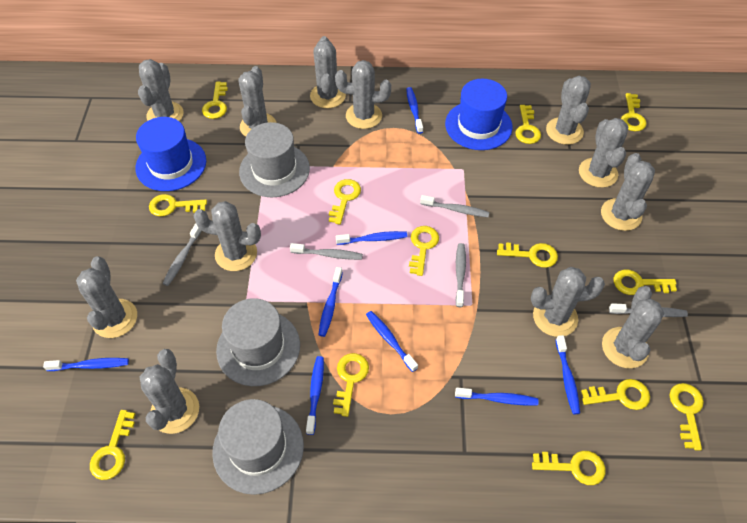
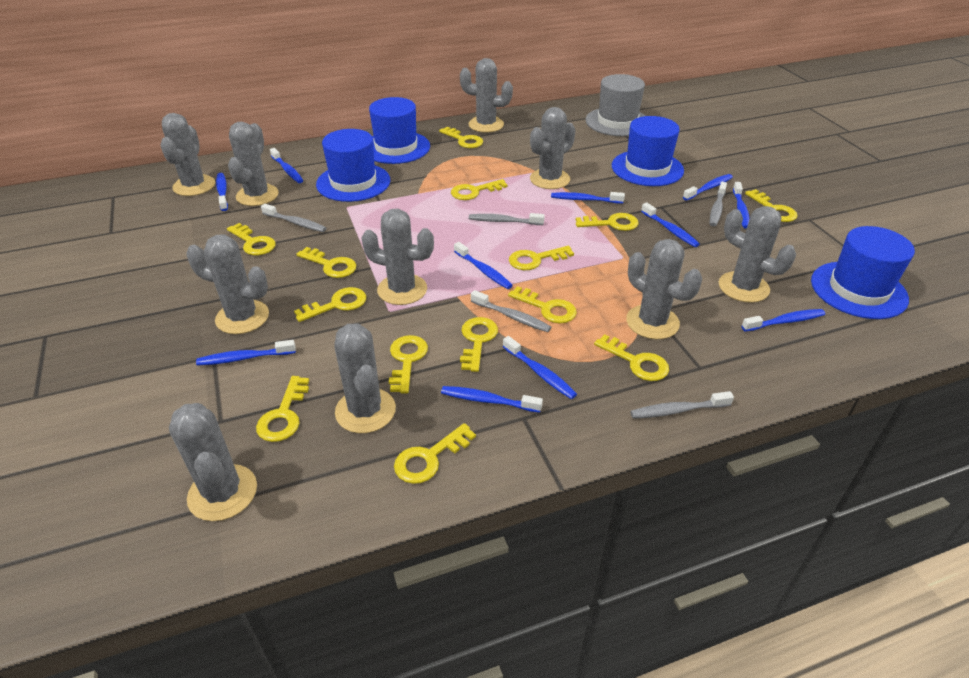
blue hat: 2 -> 4
blue toothbrush: 8 -> 11
grey cactus: 12 -> 10
grey hat: 3 -> 1
yellow key: 13 -> 14

